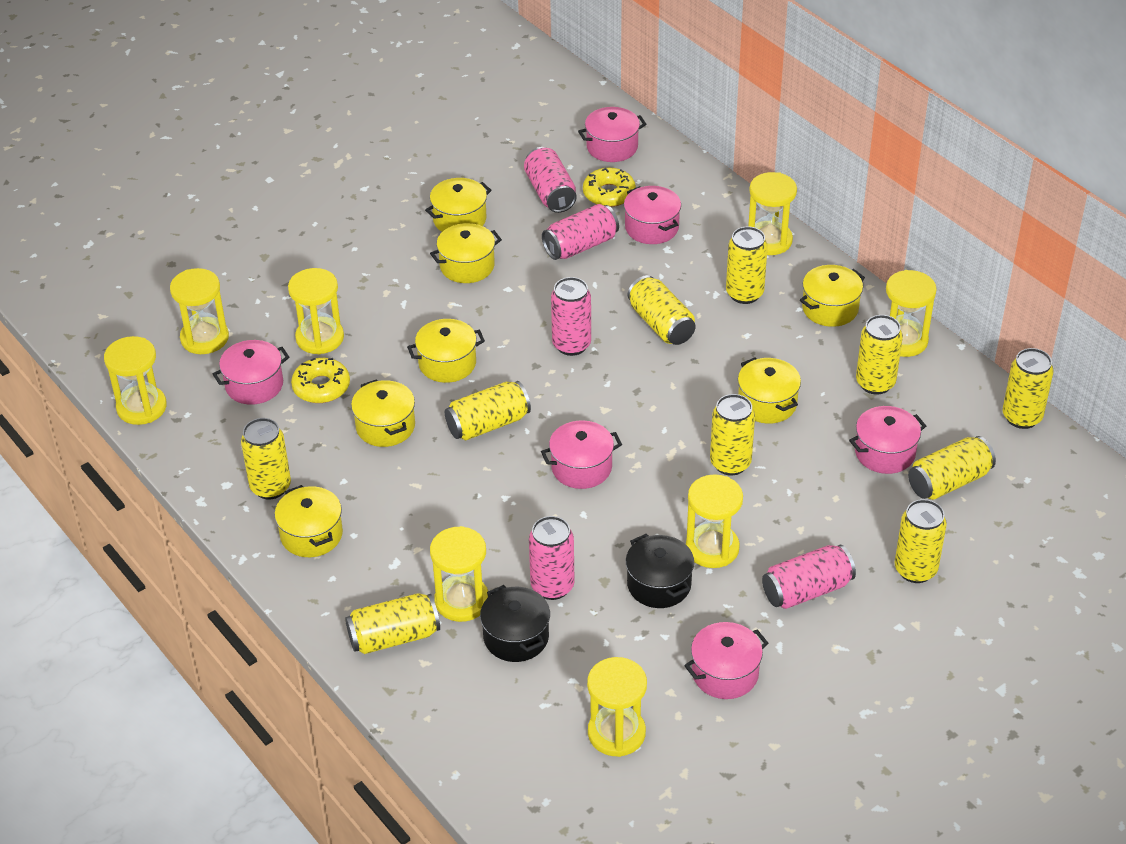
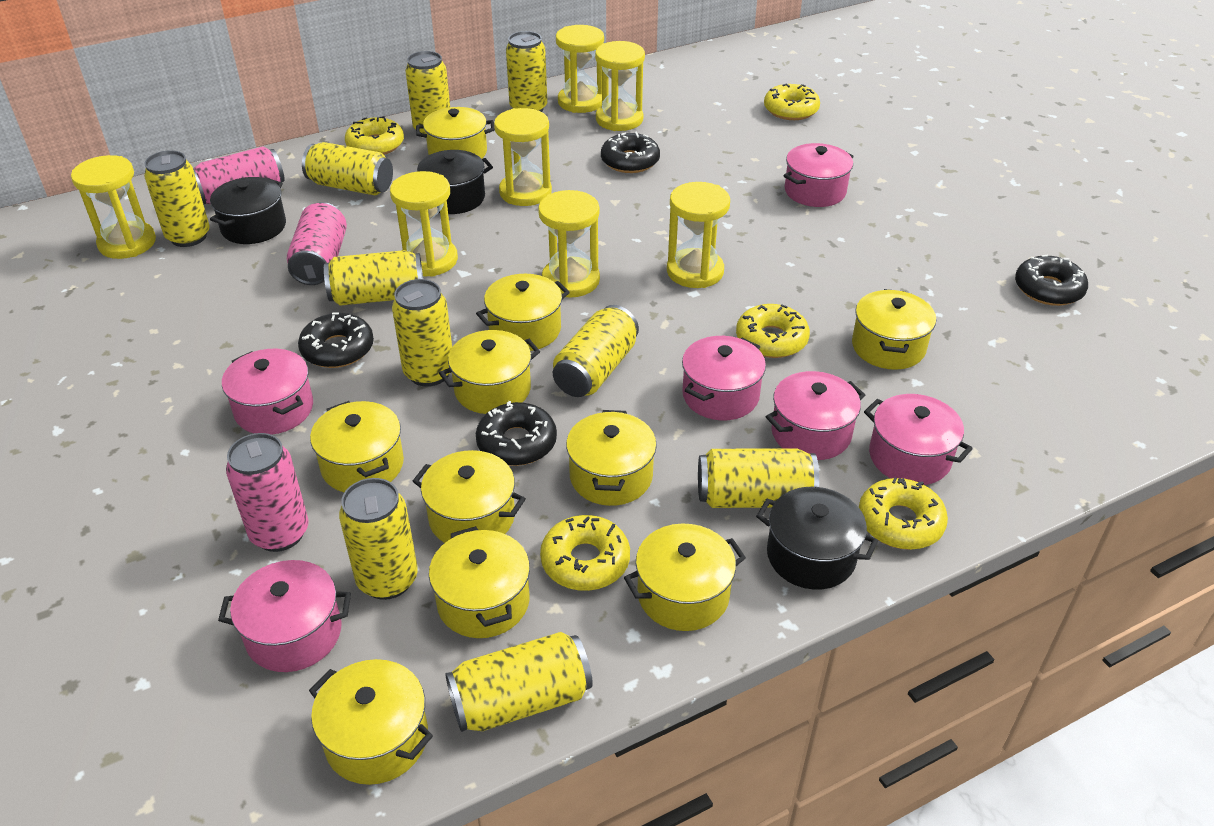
black donut: 0 -> 4
black pot: 2 -> 3
pink can: 5 -> 3
yellow donut: 2 -> 5
yellow hourglass: 8 -> 7
yellow pot: 7 -> 10

